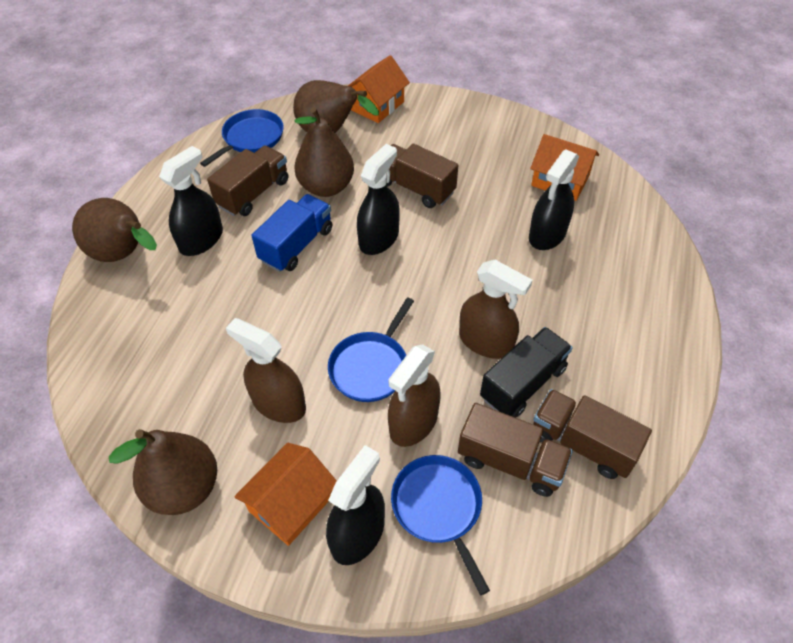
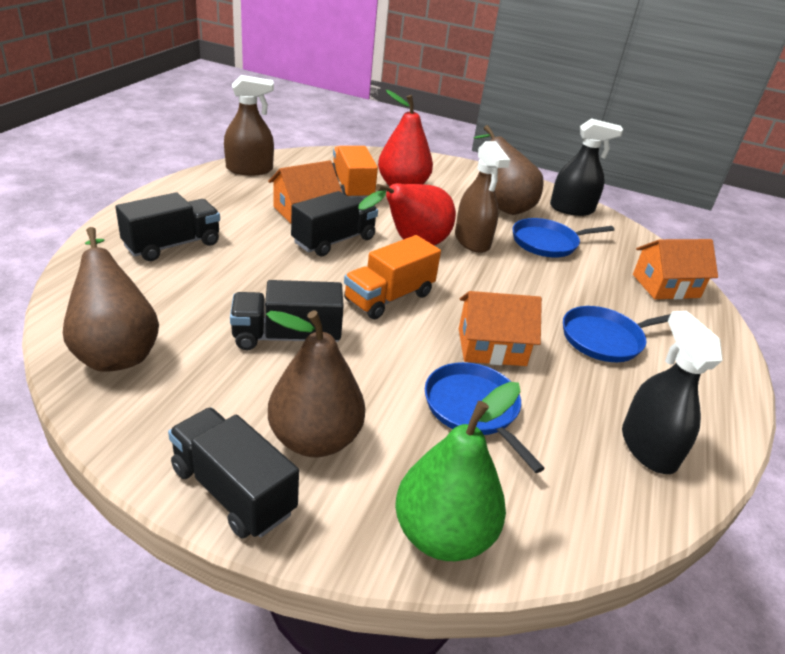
black spray bottle: 4 -> 2
black truck: 1 -> 4
blue truck: 1 -> 0
brown pear: 4 -> 3
brown spray bottle: 3 -> 2
brown truck: 4 -> 0
green pear: 0 -> 1
orange truck: 0 -> 2
red pear: 0 -> 2

